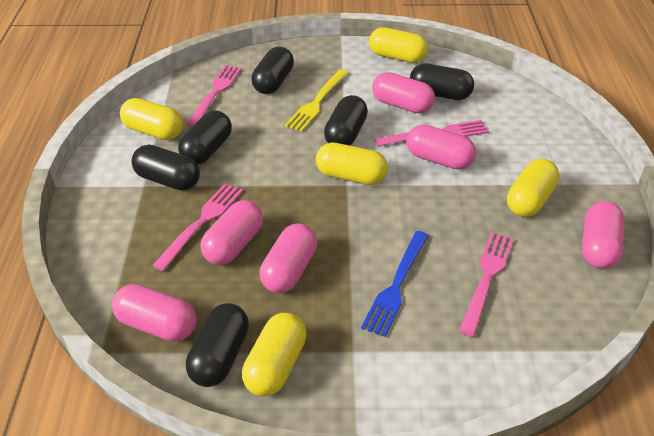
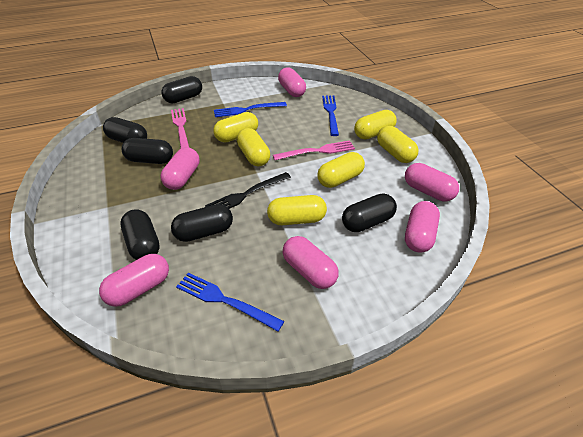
black fork: 0 -> 1
blue fork: 1 -> 3
pink fork: 4 -> 2
yellow capsule: 5 -> 6
yellow fork: 1 -> 0

